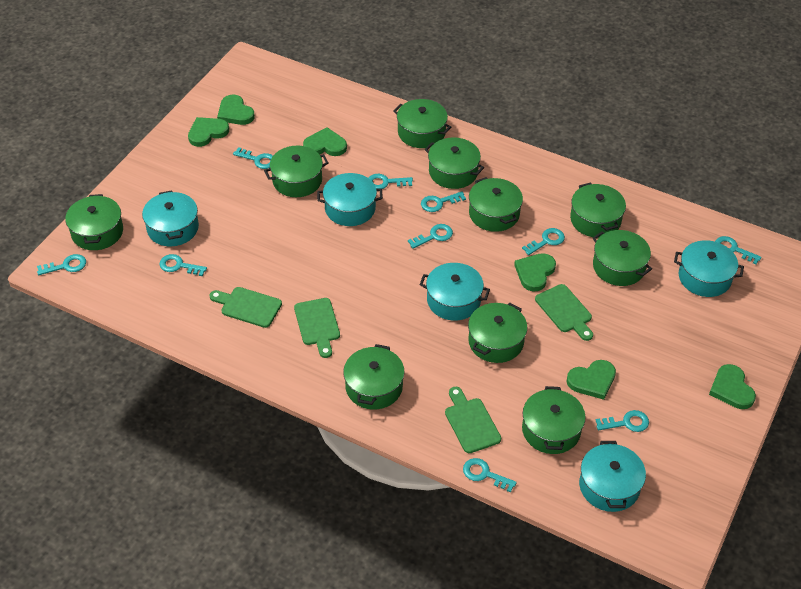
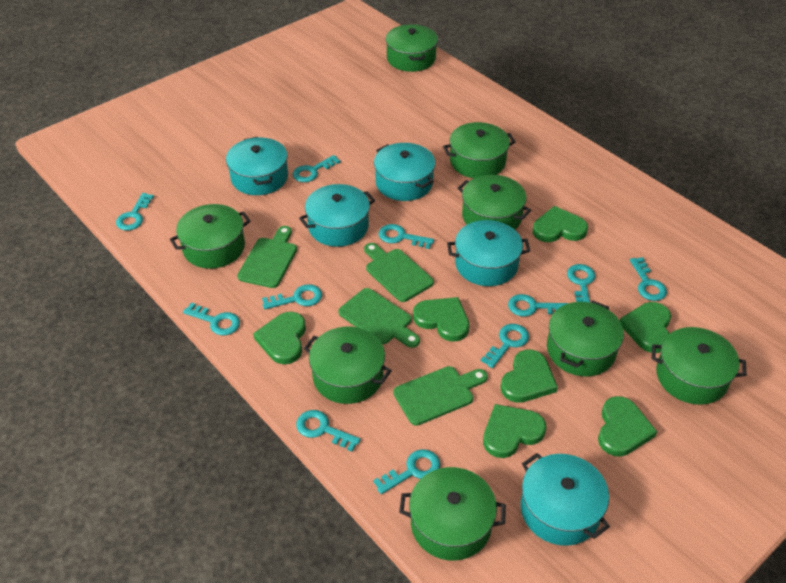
green heart: 6 -> 7
green pot: 10 -> 8
turquoise key: 10 -> 11

